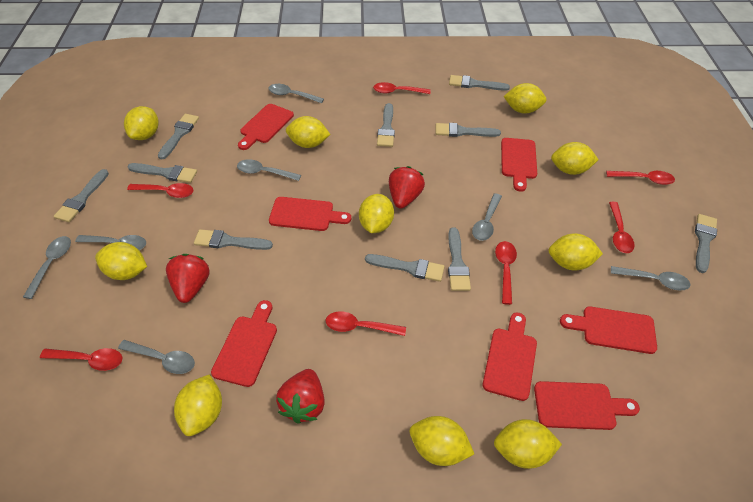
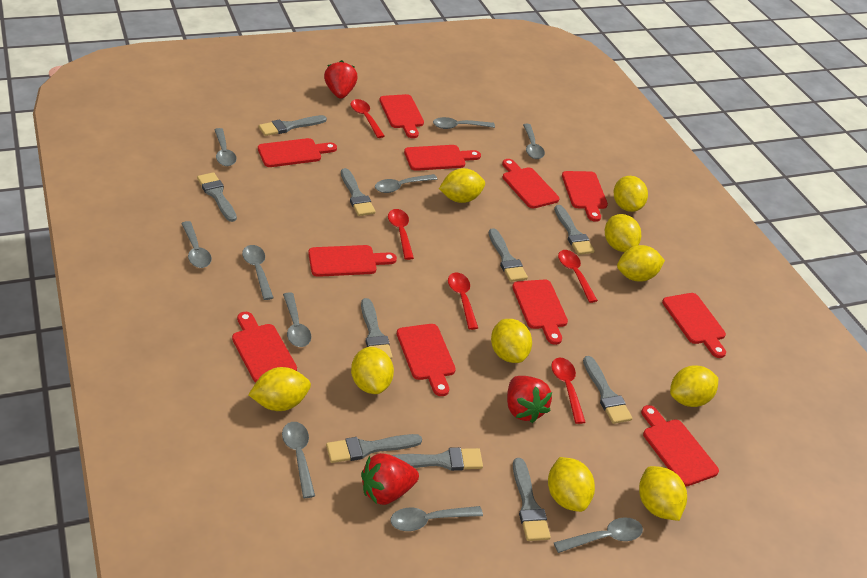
grey spoon: 7 -> 10
red cutting board: 7 -> 11
red spoon: 7 -> 5

